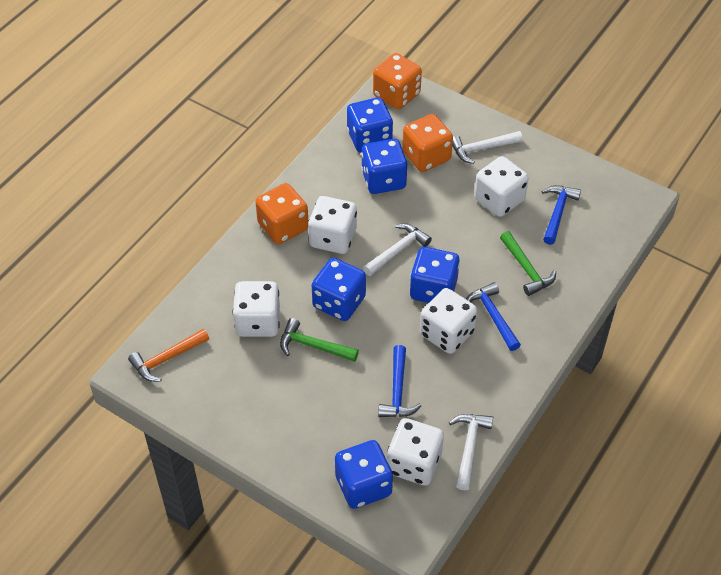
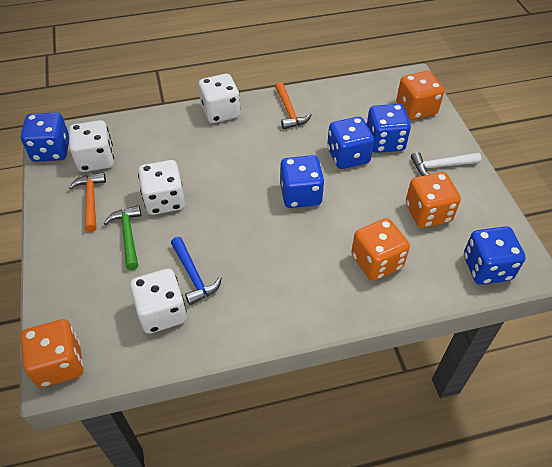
blue hammer: 3 -> 1
green hammer: 2 -> 1
orange dice: 3 -> 4
orange hammer: 1 -> 2
white dice: 5 -> 4
white hammer: 3 -> 1

